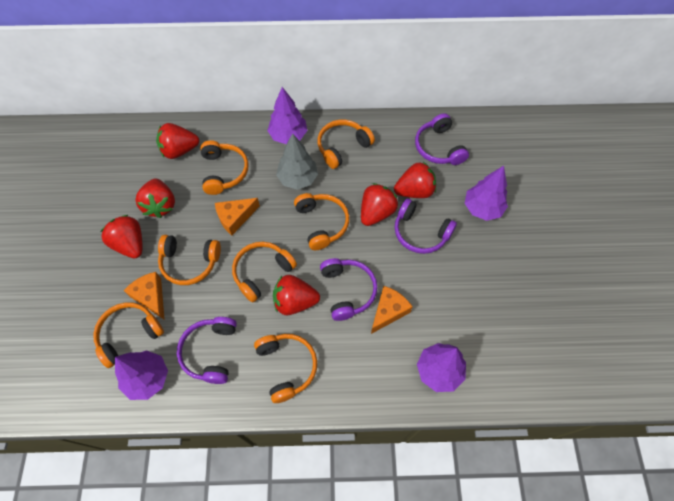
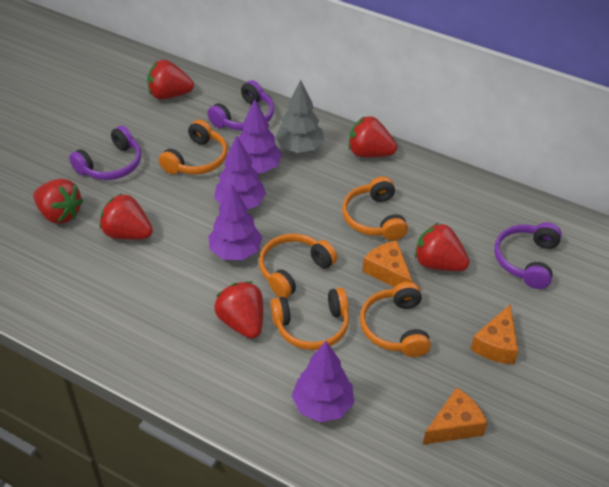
orange headphones: 7 -> 5
purple headphones: 4 -> 3

